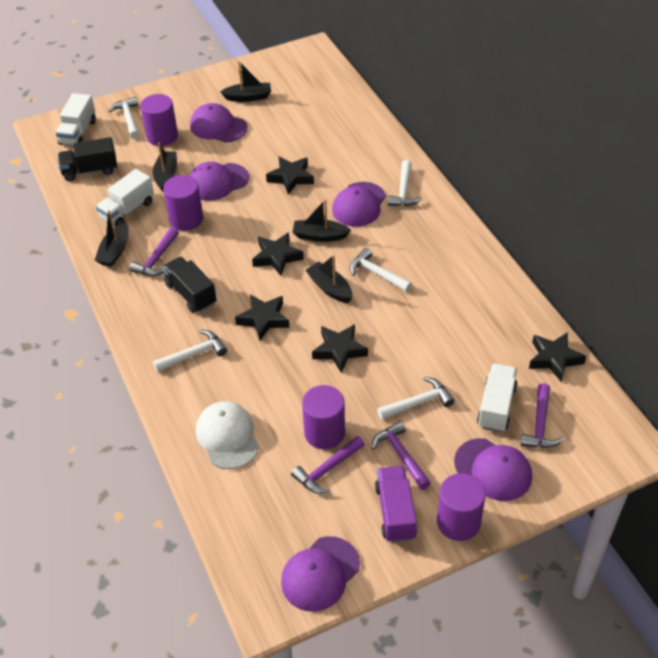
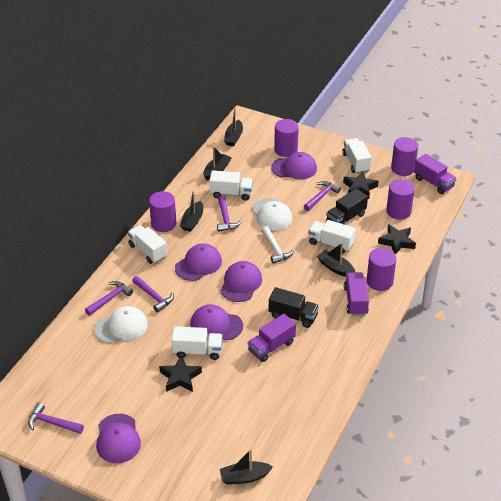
black star: 5 -> 3
purple cylinder: 4 -> 5
purple hammer: 4 -> 5
purple truck: 1 -> 3
white cap: 1 -> 2
white hammer: 5 -> 1
white truck: 3 -> 5

